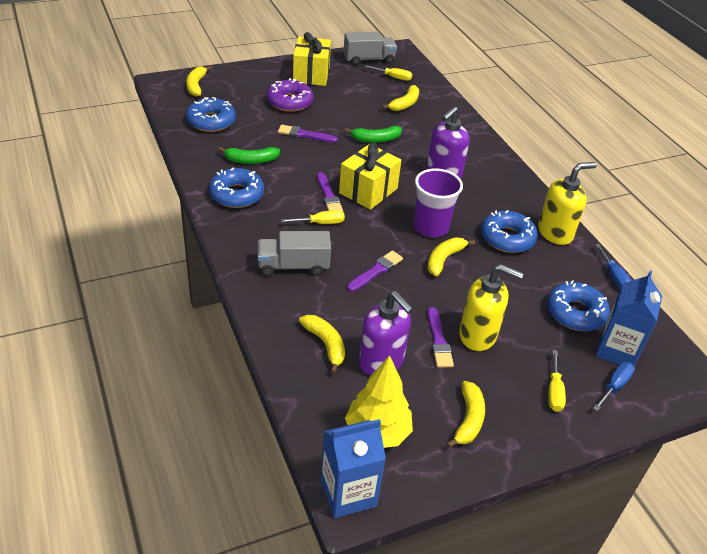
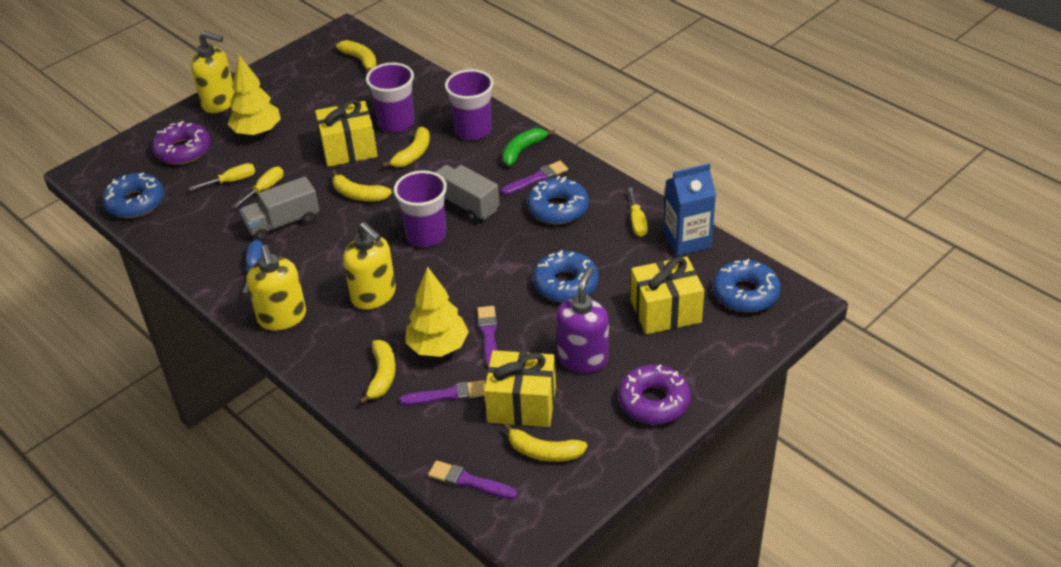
blue carton: 2 -> 1
blue screwdriver: 2 -> 1
green banana: 2 -> 1
purple cup: 1 -> 3
purple donut: 1 -> 2
purple soap dispenser: 2 -> 1
yellow gift: 2 -> 3
yellow soap dispenser: 2 -> 3
yellow tree: 1 -> 2

